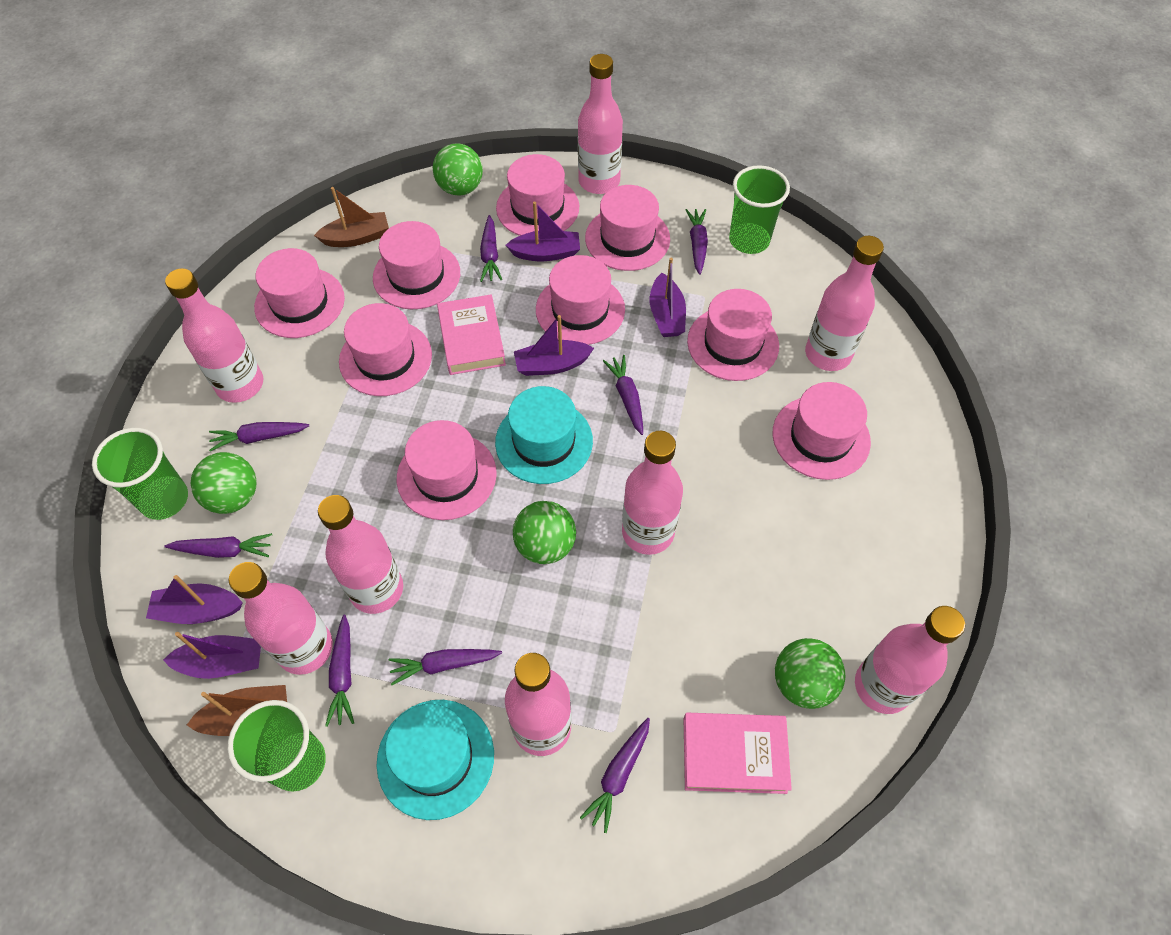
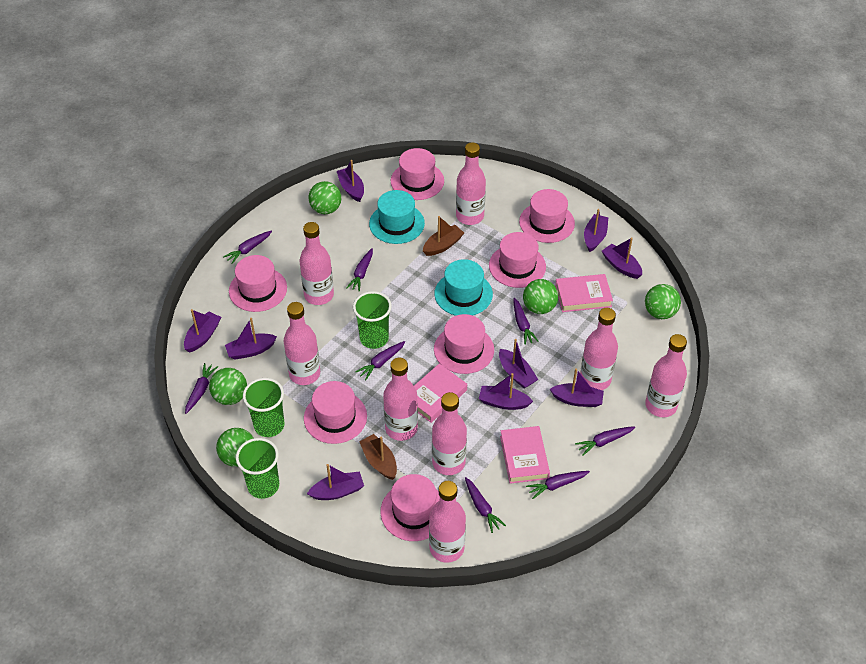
green ball: 4 -> 5
pink book: 2 -> 3
pink hat: 9 -> 7
purple boat: 5 -> 9

